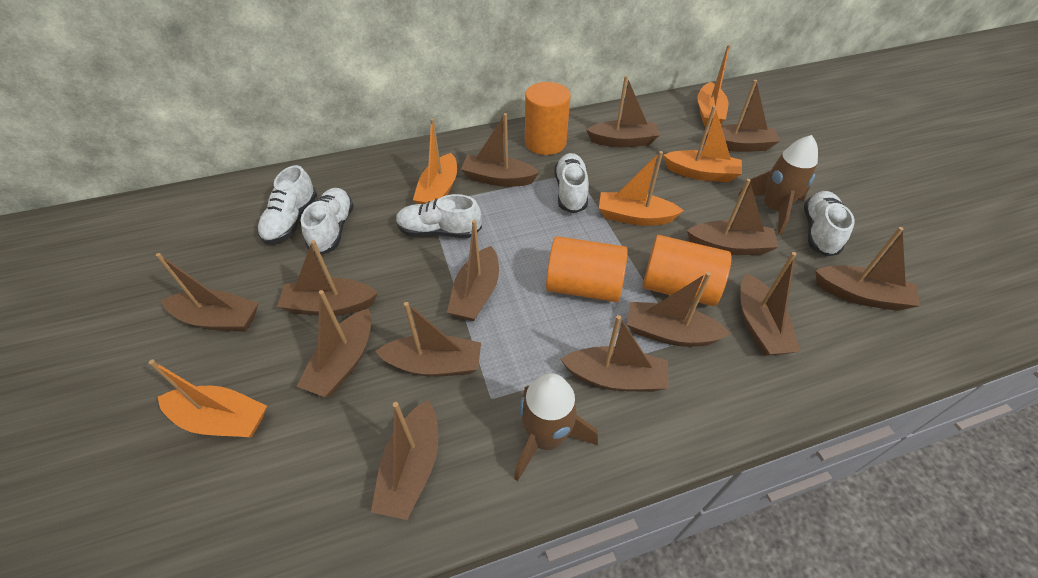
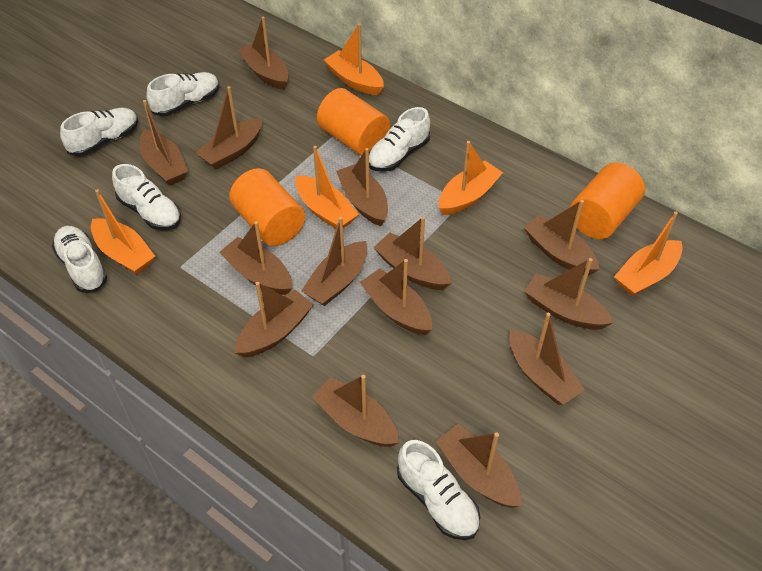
brown rocket: 2 -> 0
white shoe: 5 -> 6

